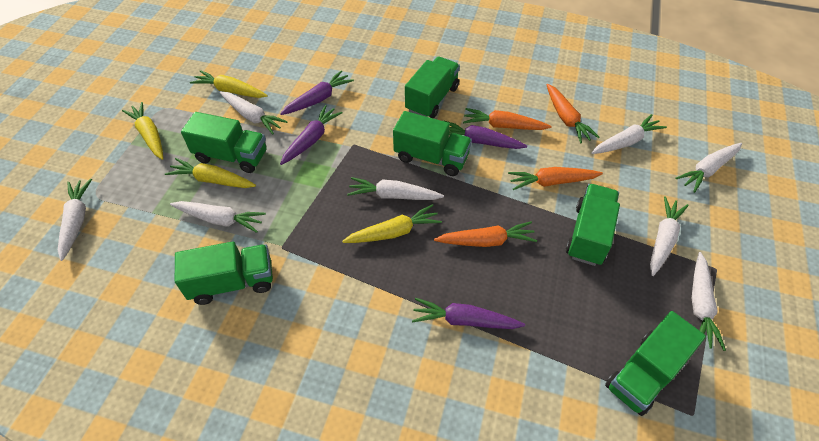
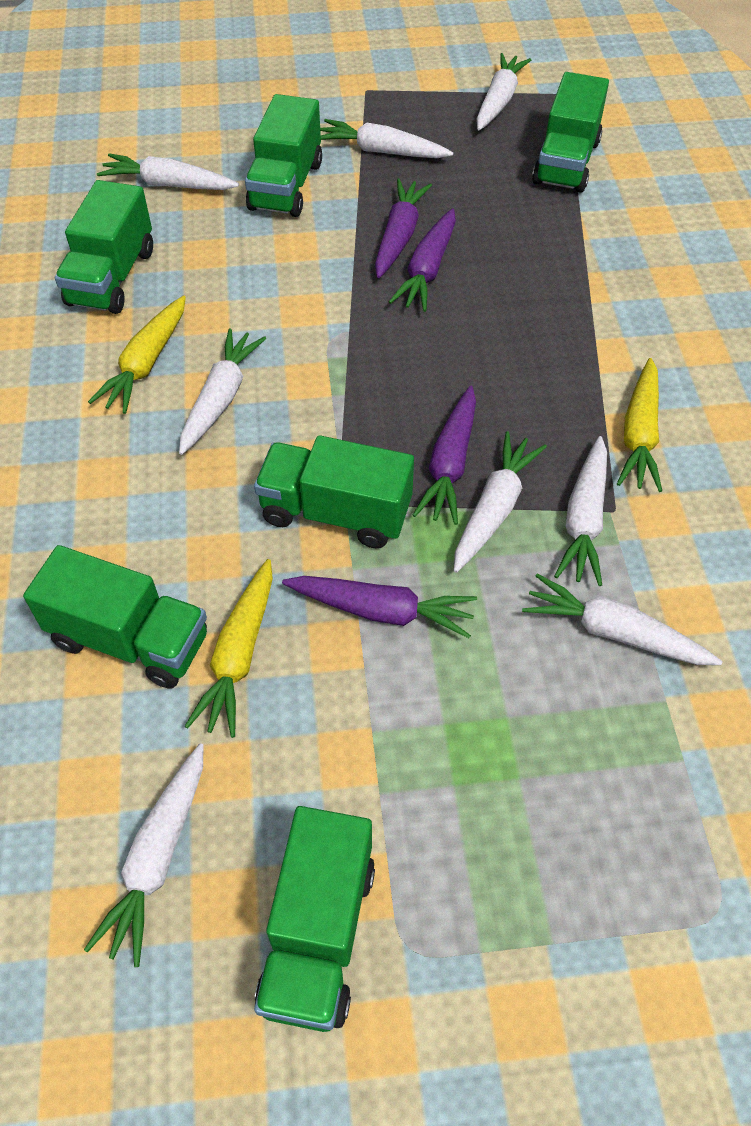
orange carrot: 4 -> 0
yellow carrot: 4 -> 3

